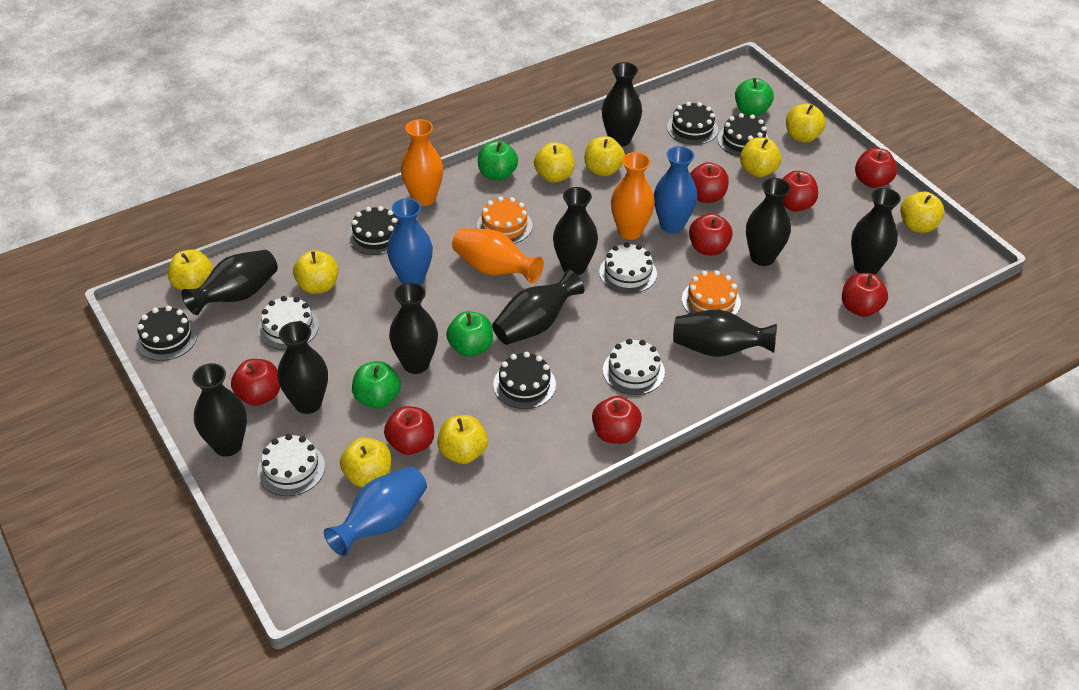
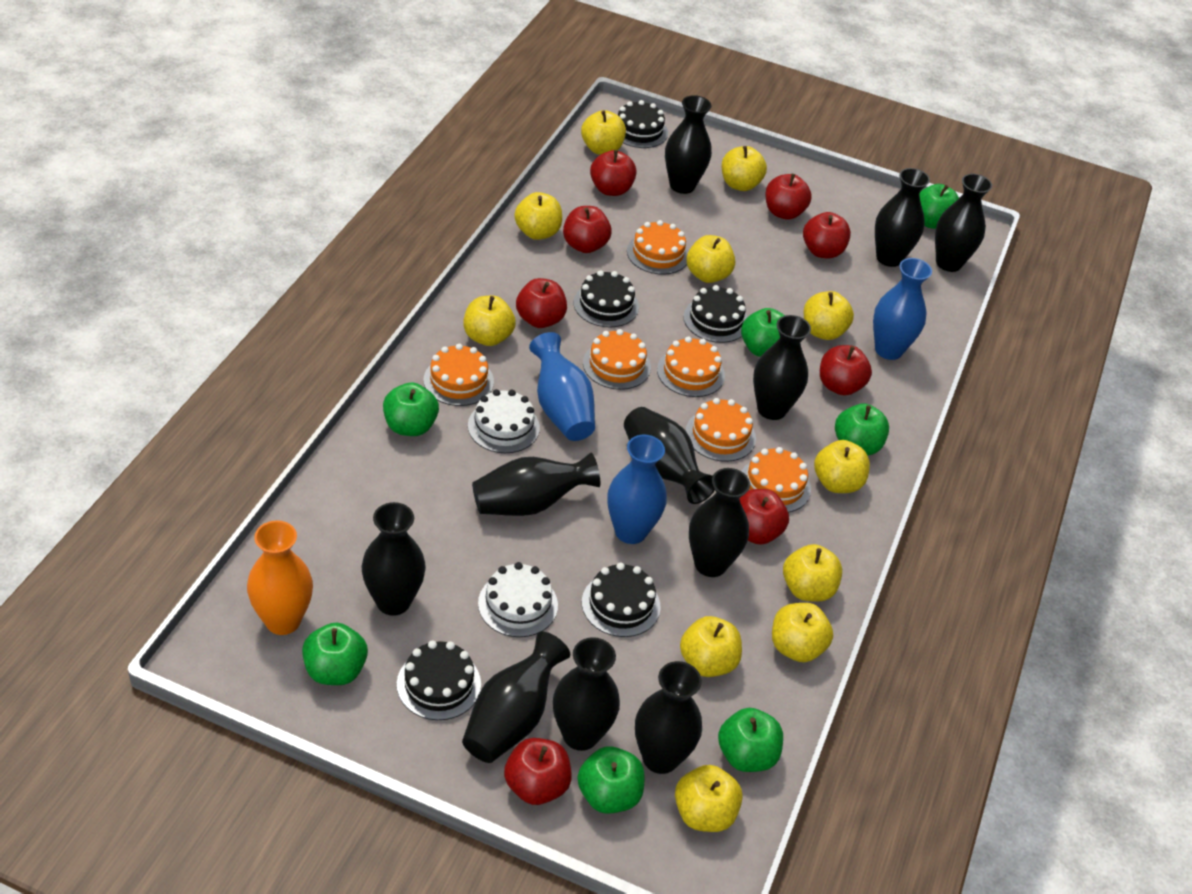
black vase: 10 -> 11
green apple: 4 -> 7
orange cake: 2 -> 6
orange vase: 3 -> 1
white cake: 4 -> 2
yellow apple: 9 -> 11

